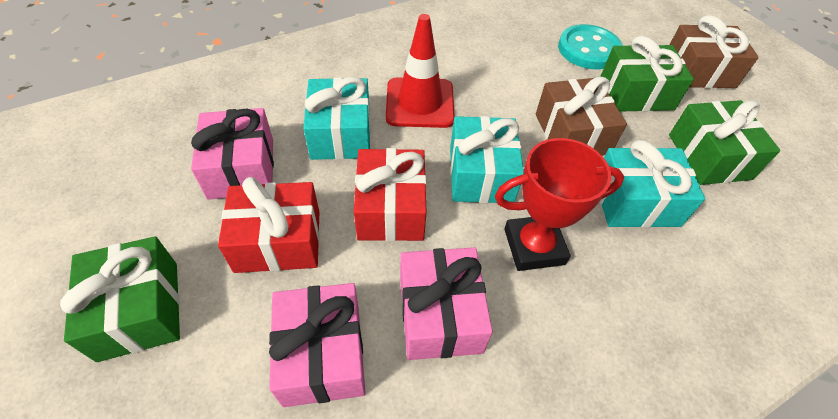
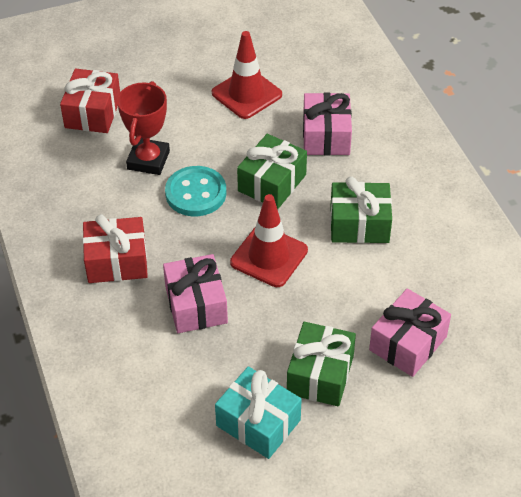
brown gift: 2 -> 0
red traffic cone: 1 -> 2
turquoise gift: 3 -> 1

